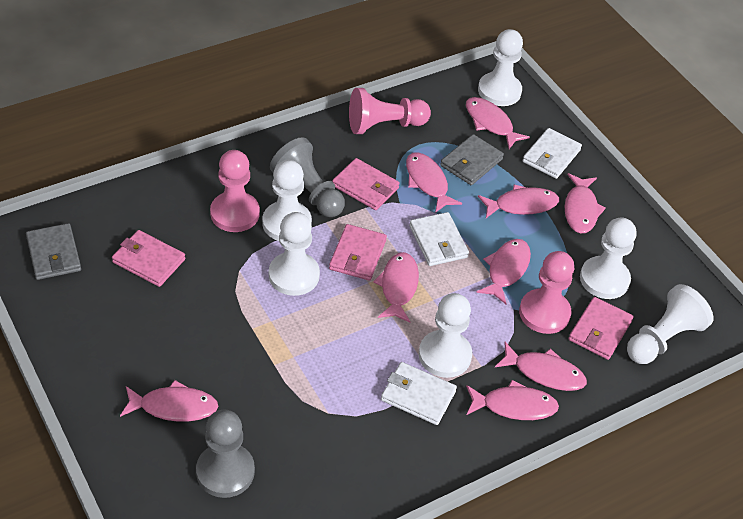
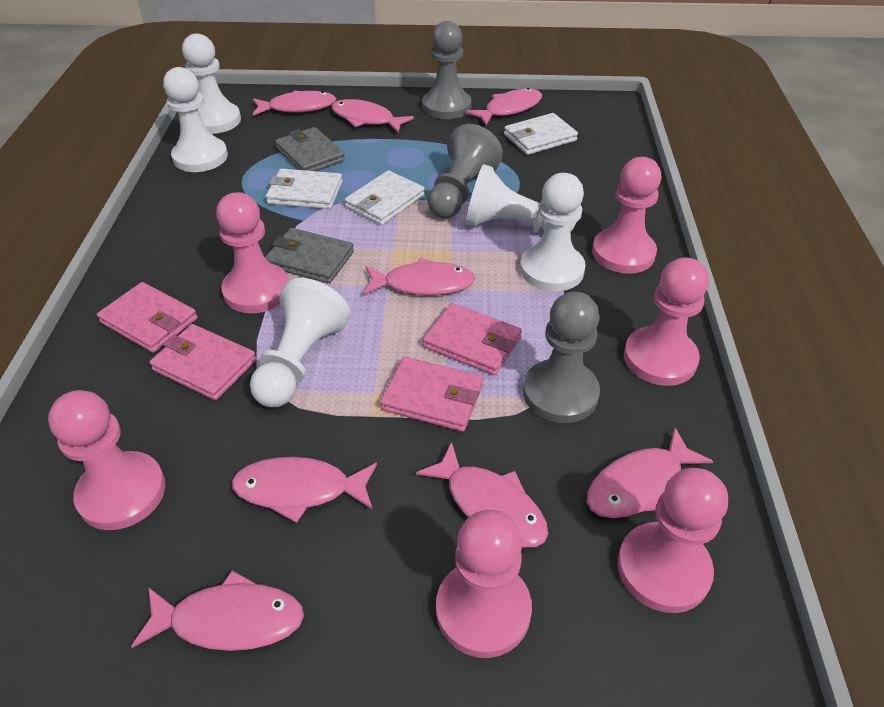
grey pawn: 2 -> 3
pink fish: 9 -> 8
pink pawn: 3 -> 6
white pawn: 6 -> 5

